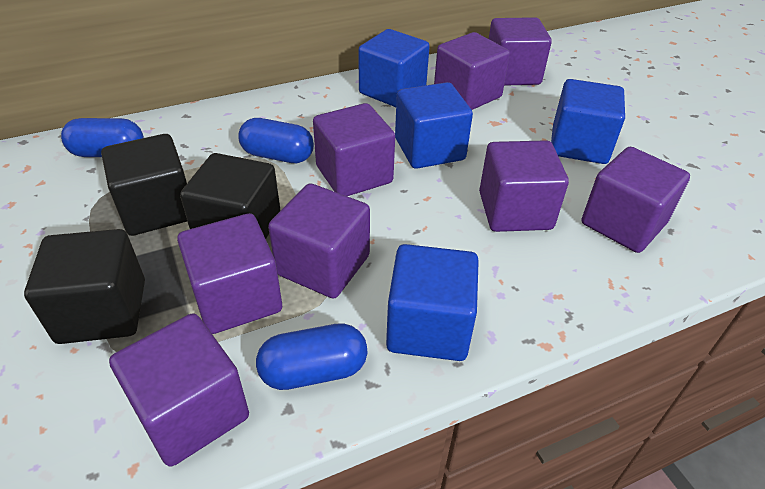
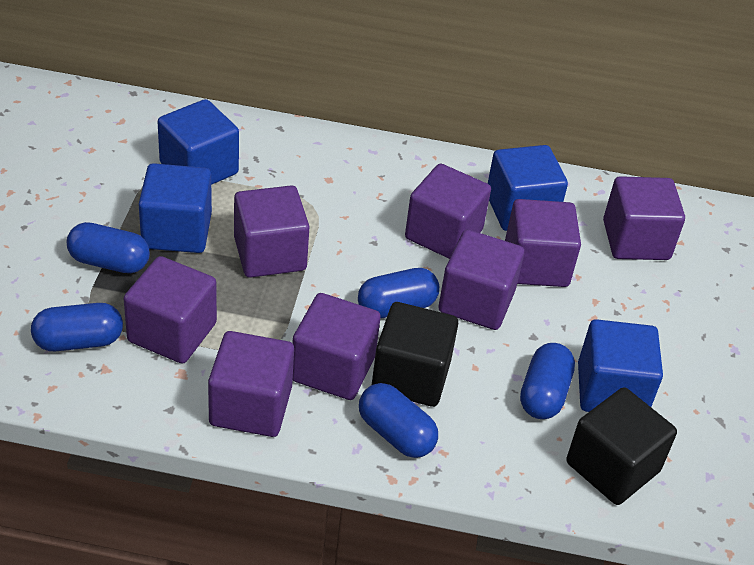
black cube: 3 -> 2
blue capsule: 3 -> 5

